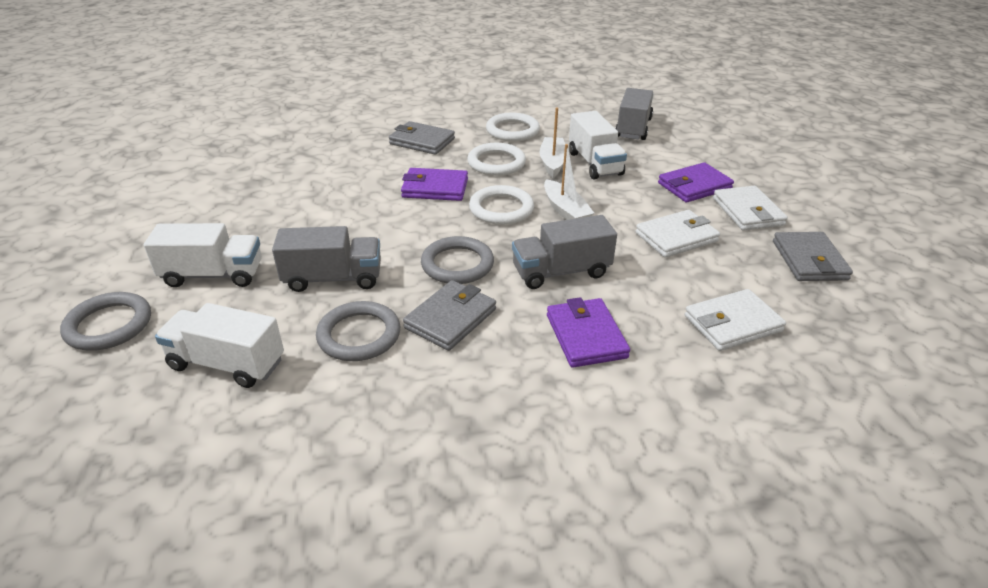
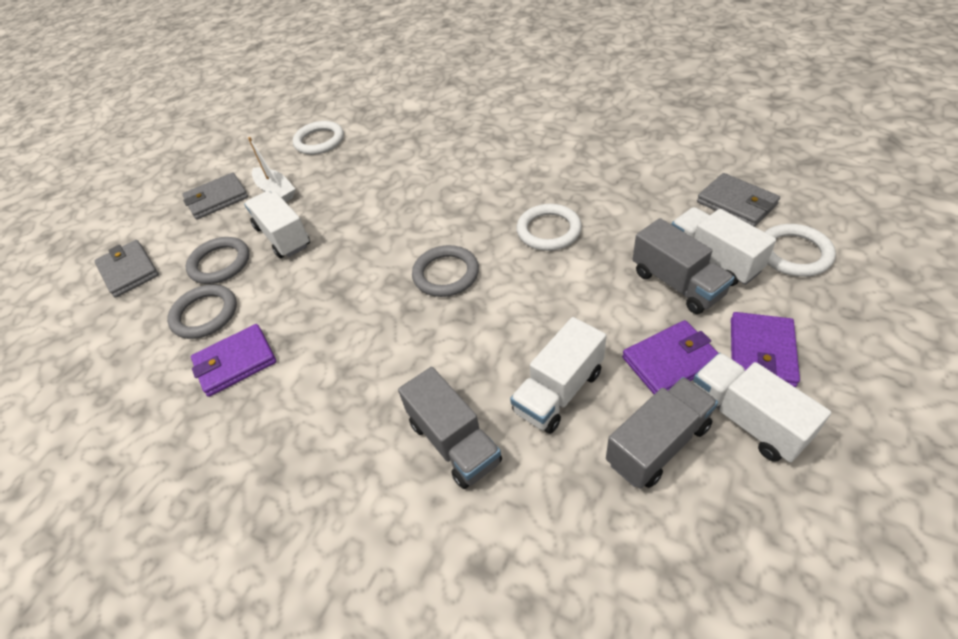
white boat: 2 -> 1
white truck: 3 -> 4
white wallet: 3 -> 0

